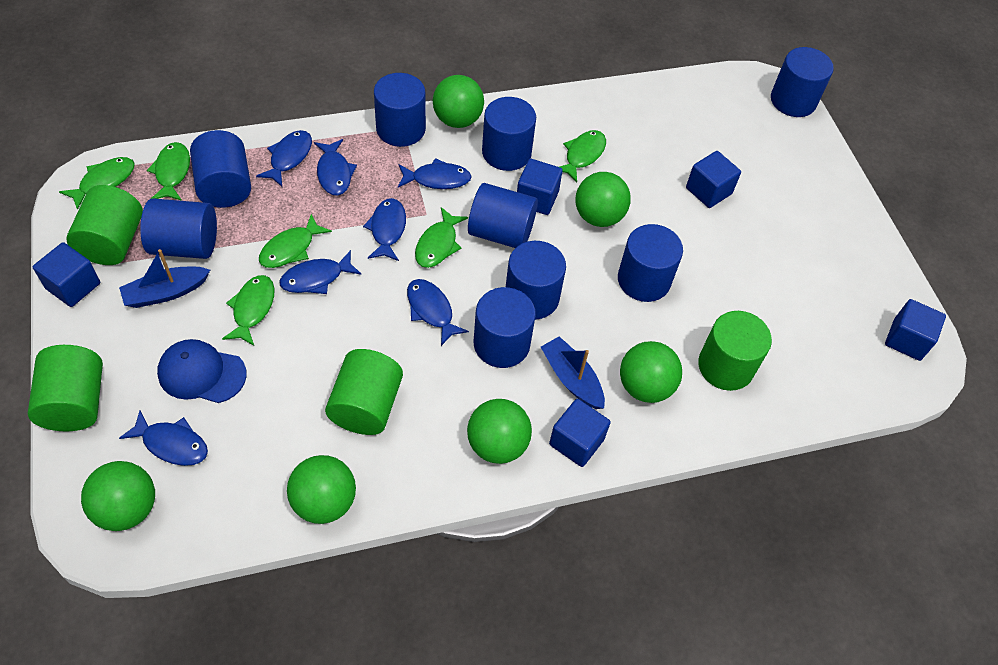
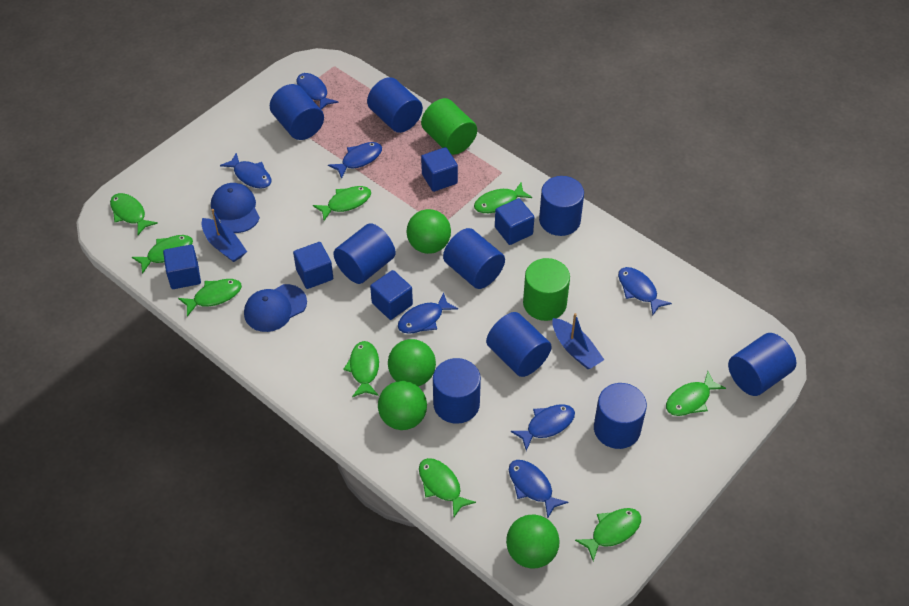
blue cap: 1 -> 2
green ball: 6 -> 4
green cylinder: 4 -> 2
green fish: 6 -> 9

